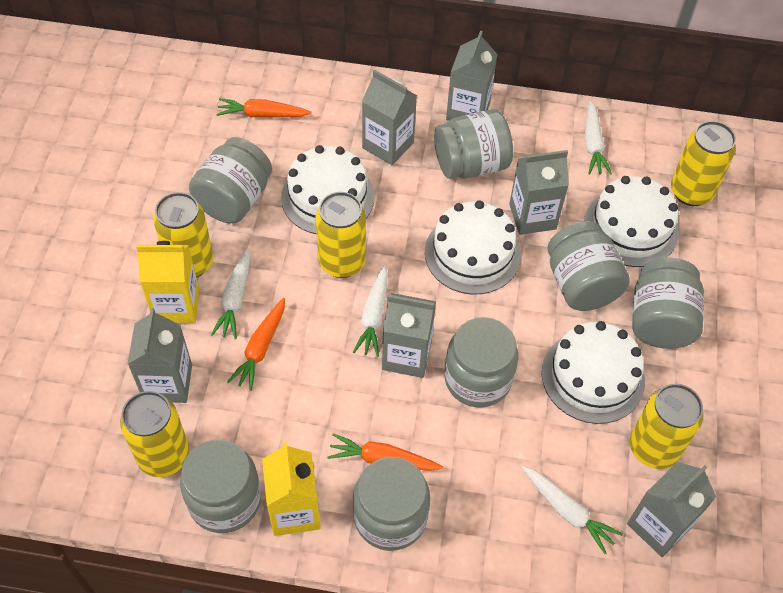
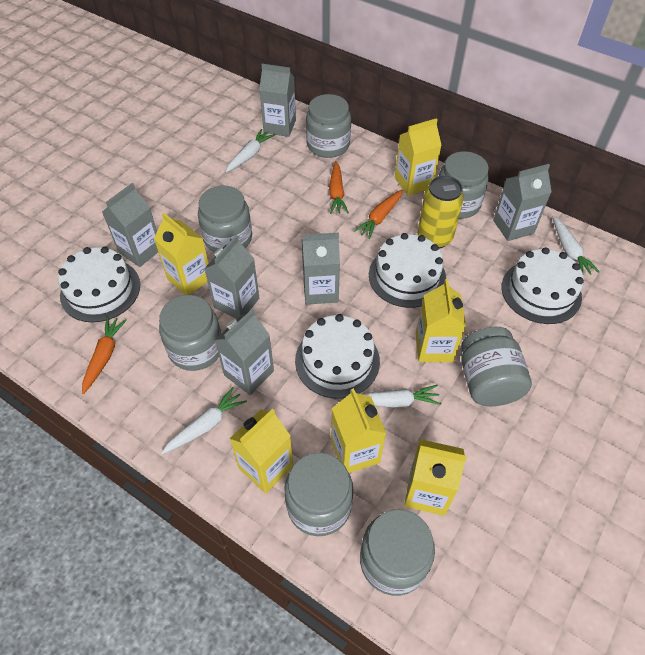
yellow can: 5 -> 1
yellow carton: 2 -> 6

